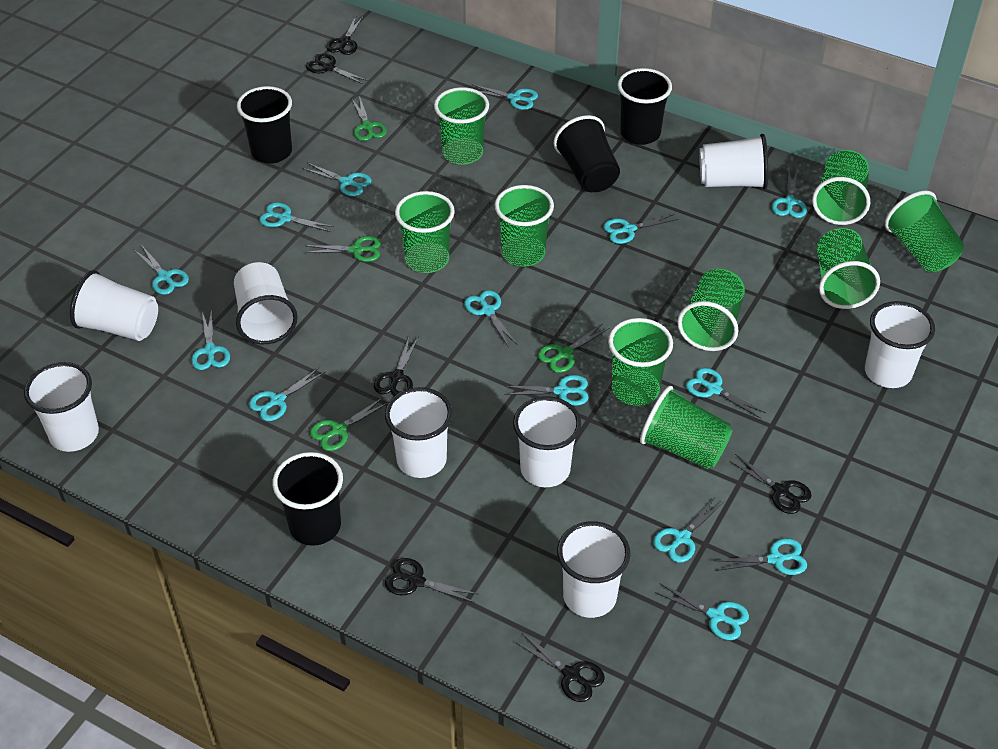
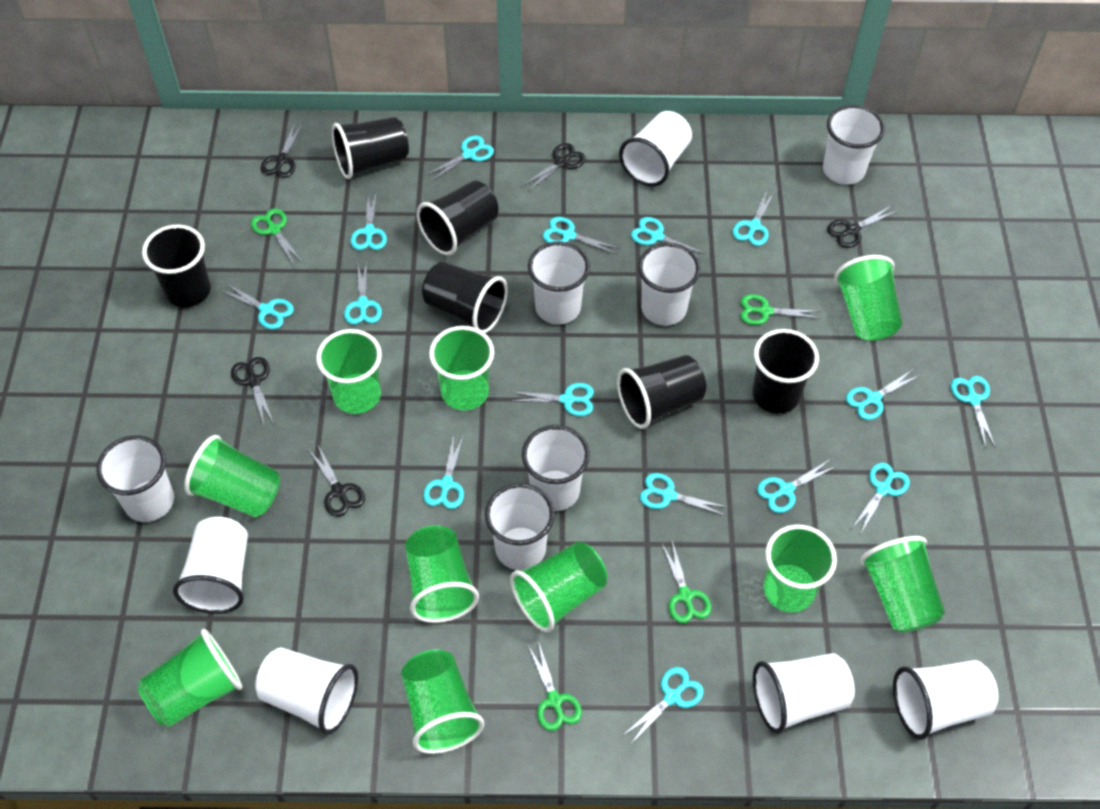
black cup: 4 -> 6
black scissors: 6 -> 5
green cup: 9 -> 10
turquoise scissors: 14 -> 15
white cup: 8 -> 11

